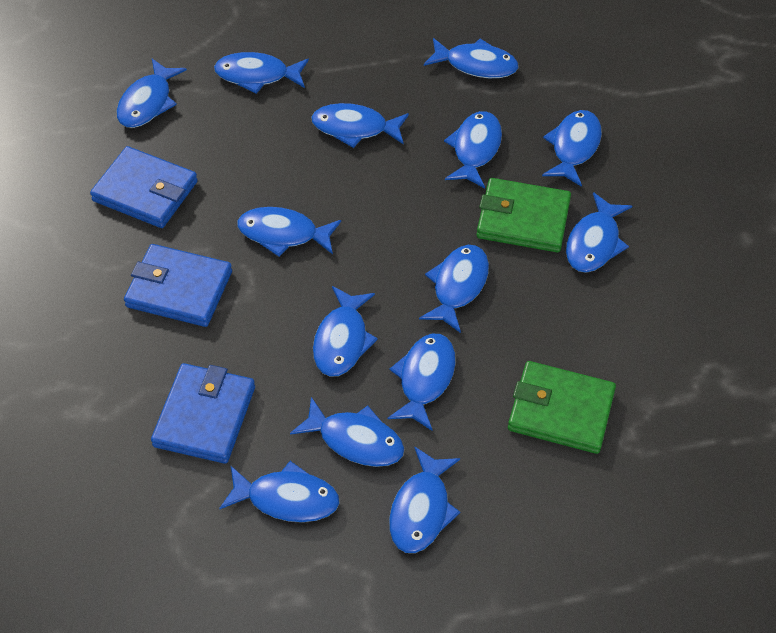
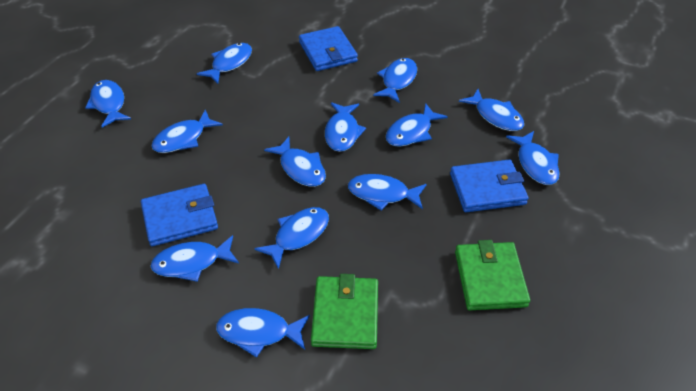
blue fish: 14 -> 13

